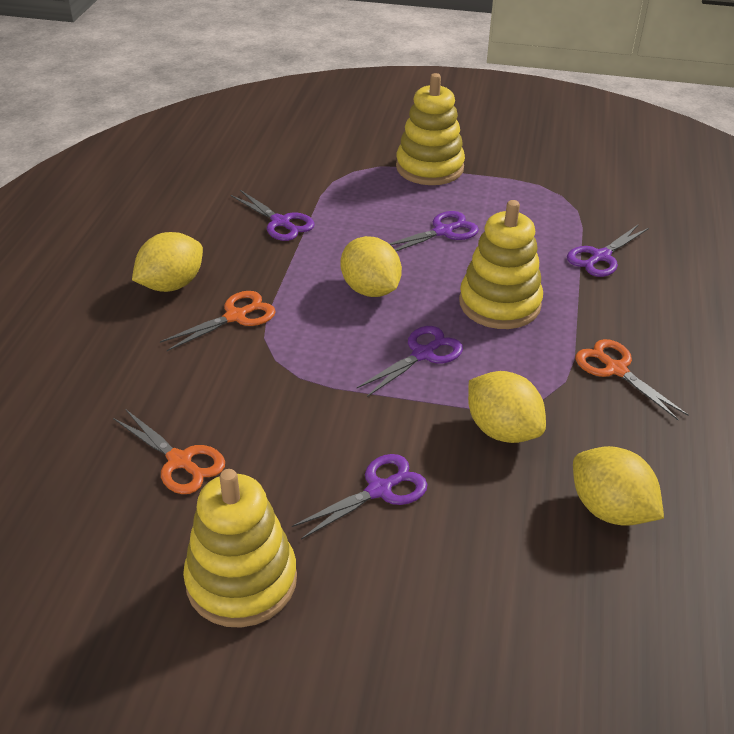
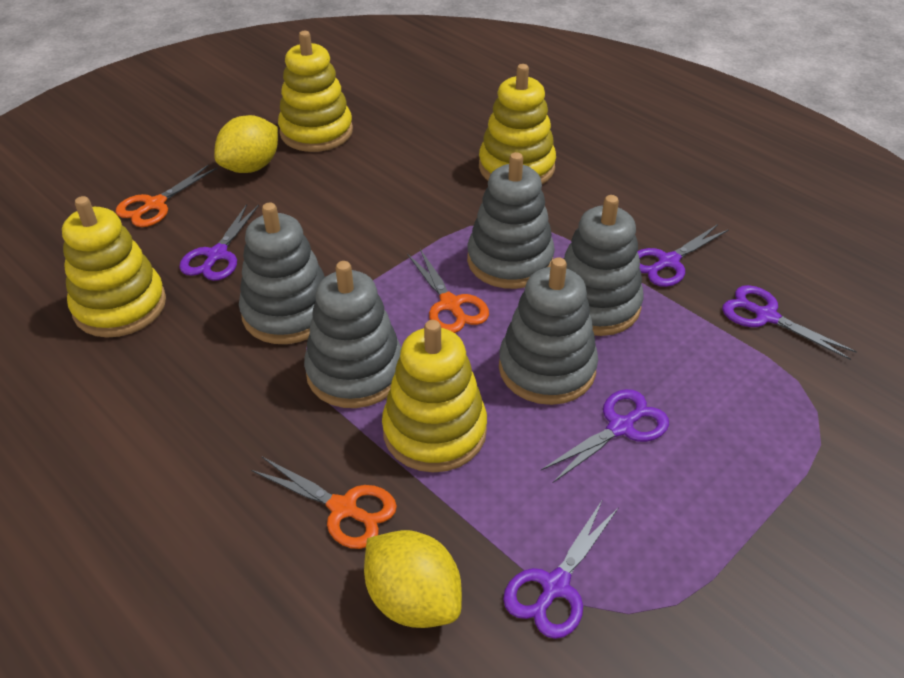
grey stacking toy: 0 -> 5
yellow lemon: 4 -> 2
yellow stacking toy: 3 -> 4

